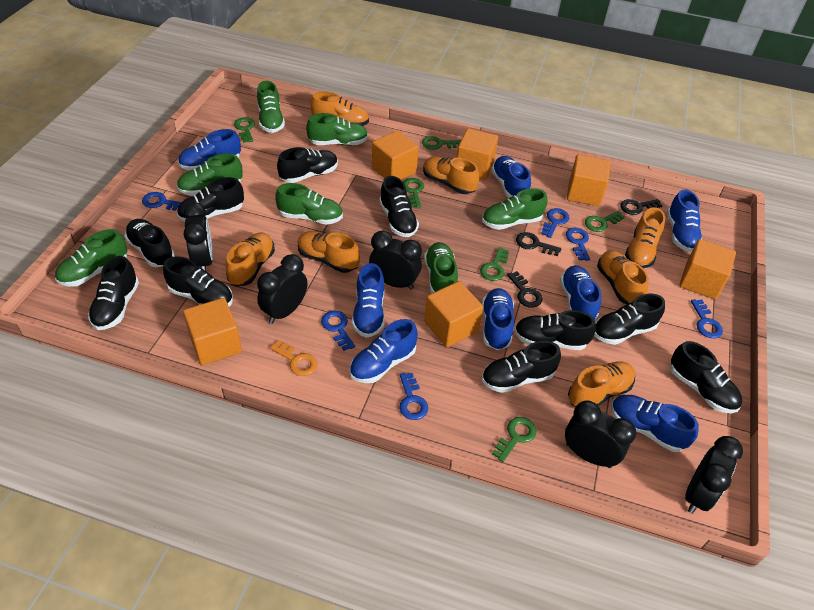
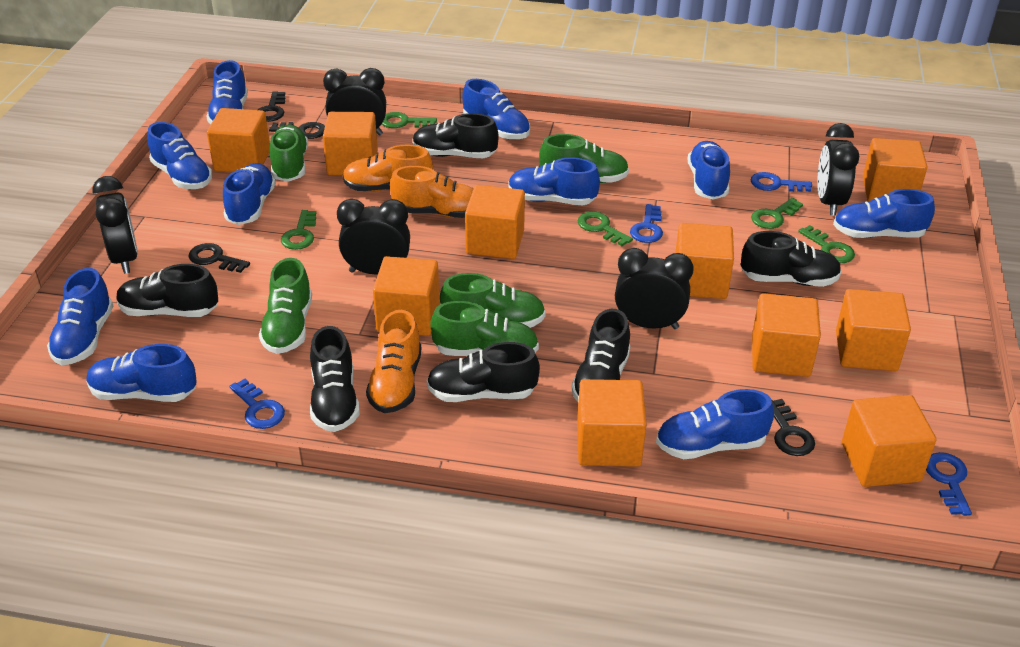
black key: 3 -> 4
black shoe: 10 -> 6
blue key: 6 -> 4
blue shoe: 8 -> 10
green key: 6 -> 5
green shoe: 7 -> 5
orange cube: 6 -> 10
orange key: 1 -> 0
orange shoe: 7 -> 3

